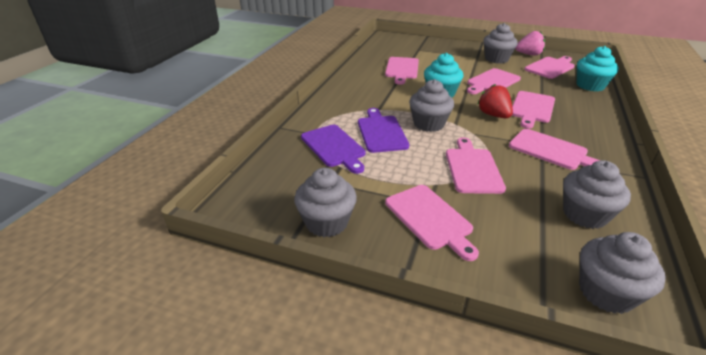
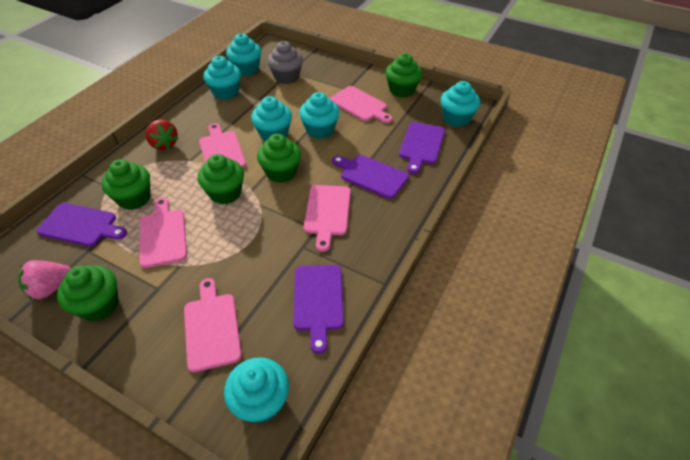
green cupcake: 0 -> 5
grey cupcake: 5 -> 1
pink cutting board: 7 -> 5
purple cutting board: 2 -> 4
turquoise cupcake: 2 -> 6

